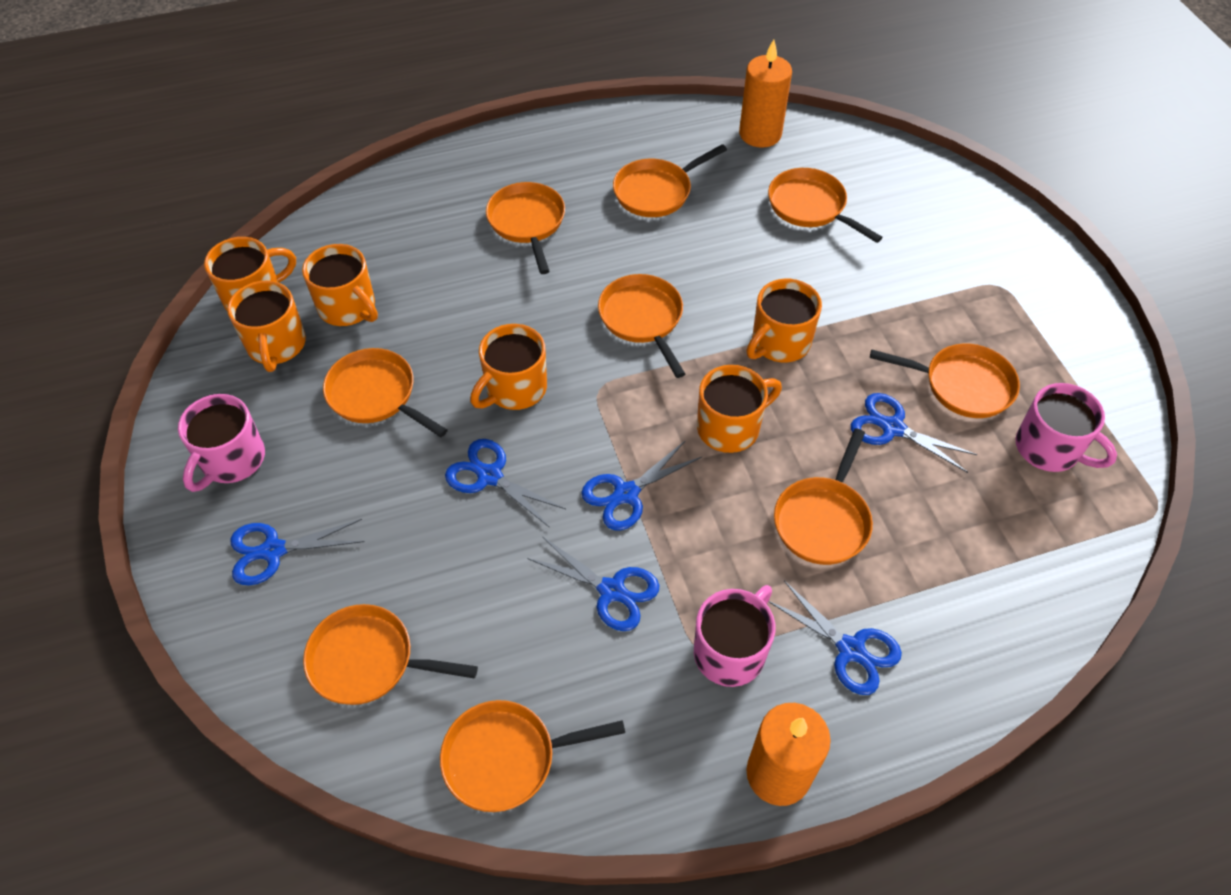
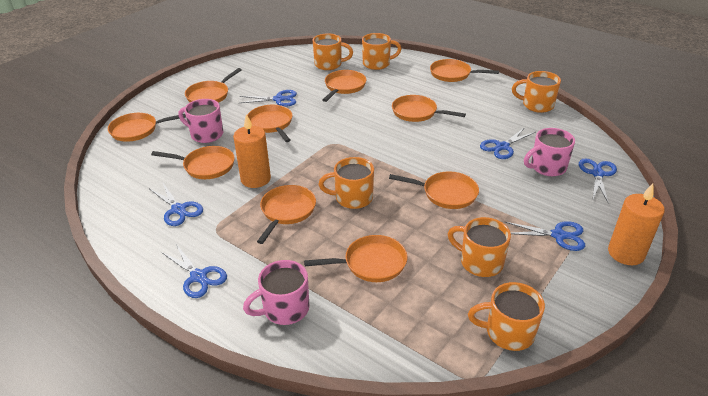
orange pan: 9 -> 10

